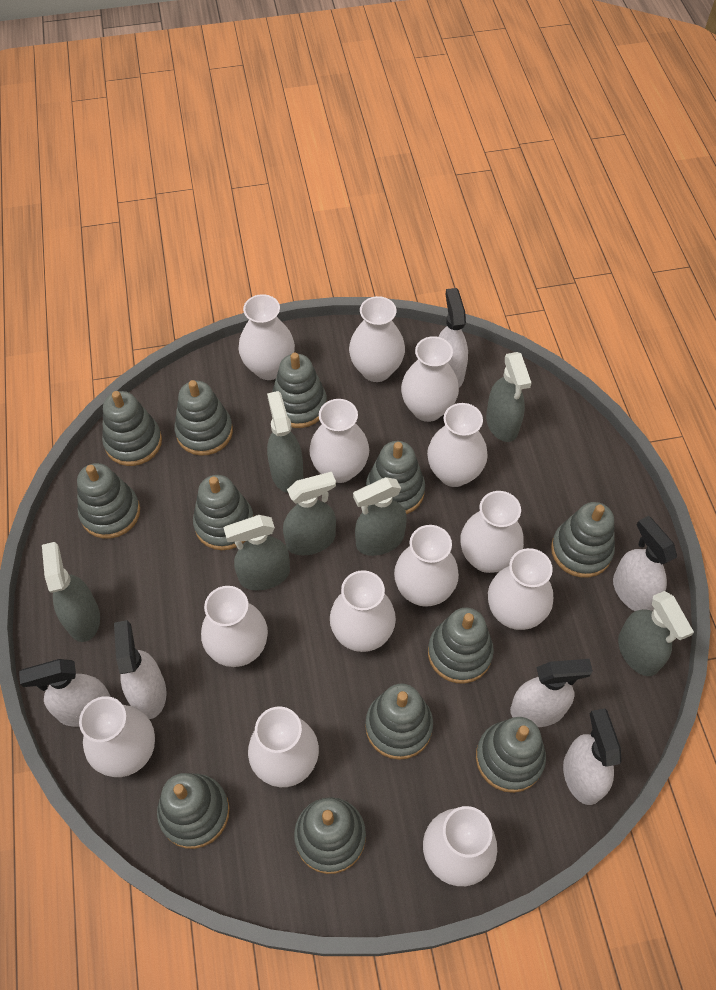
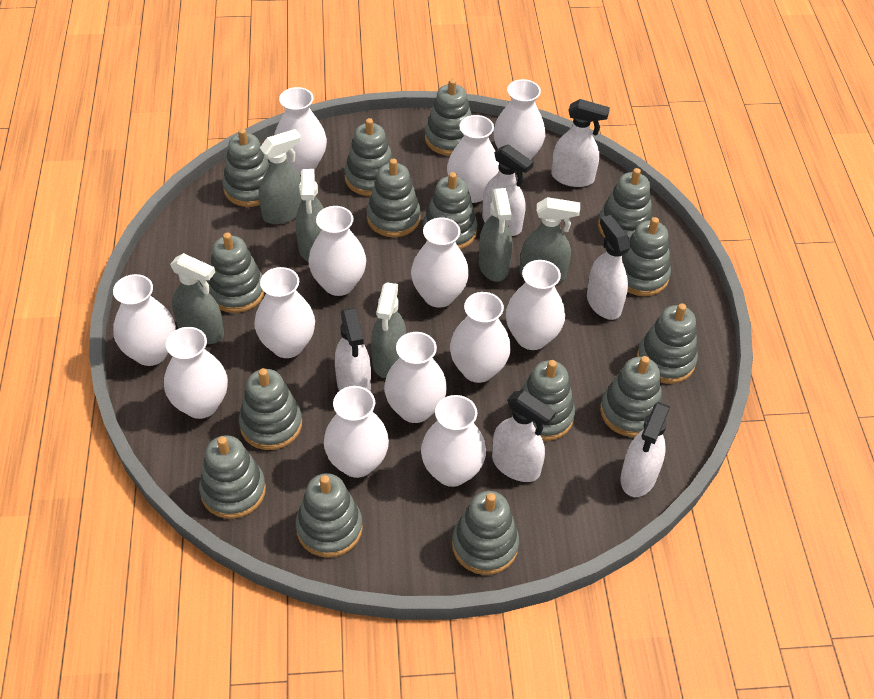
grey spray bottle: 7 -> 6
grey stacking toy: 12 -> 15

